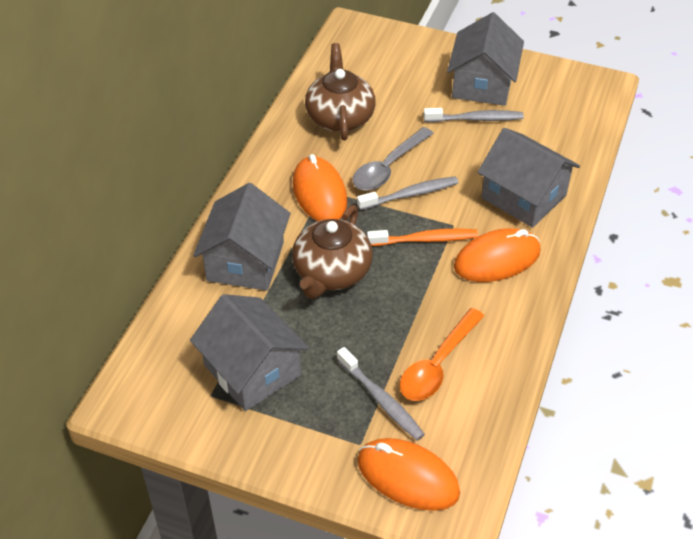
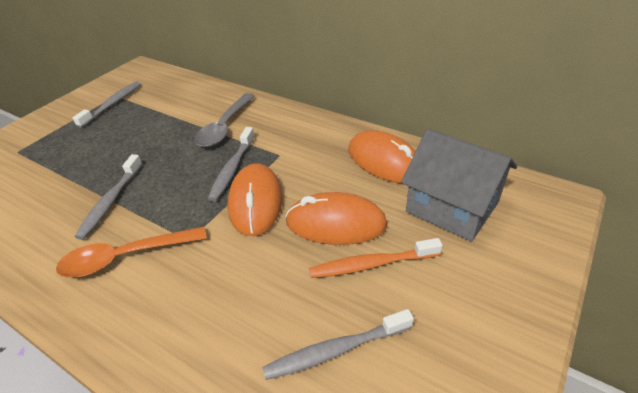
brown teapot: 2 -> 0
grey house: 4 -> 1
grey toothbrush: 3 -> 4

